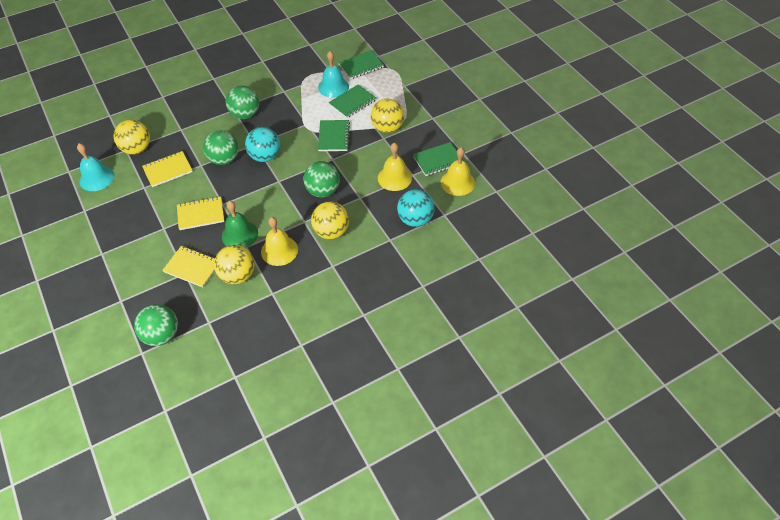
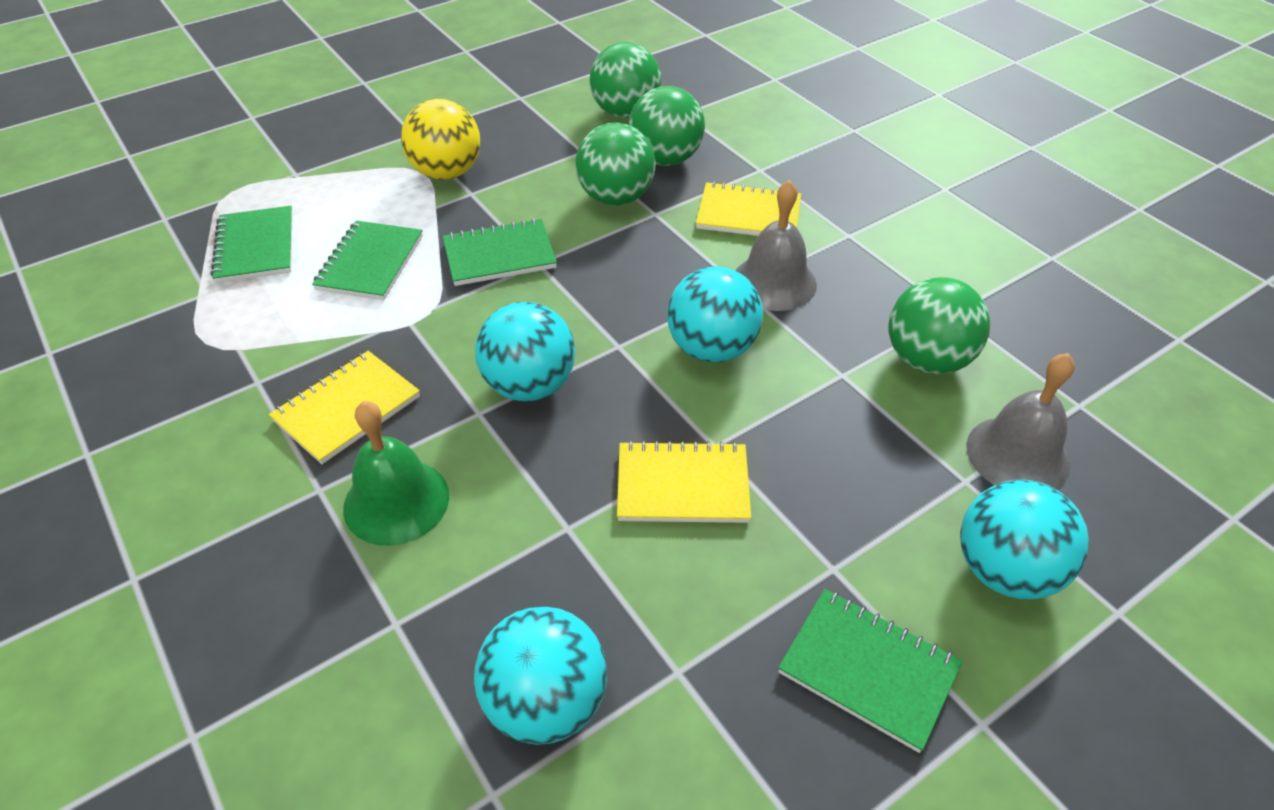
grey bell: 0 -> 2
turquoise ball: 2 -> 4
turquoise bell: 2 -> 0
yellow ball: 4 -> 1
yellow bell: 3 -> 0

